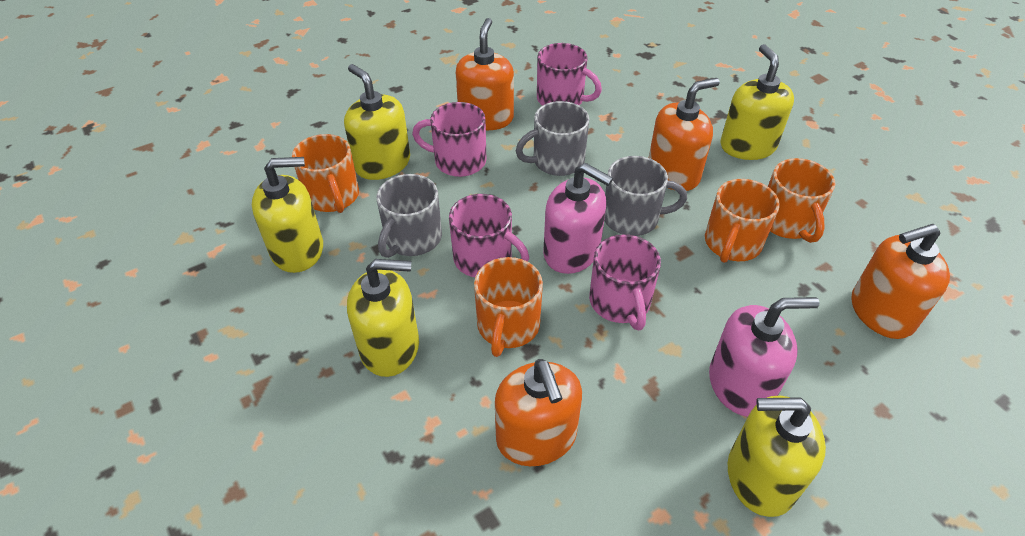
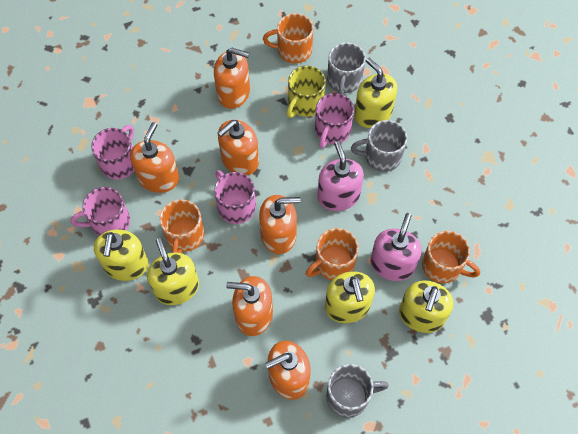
orange soap dispenser: 4 -> 6
yellow mug: 0 -> 1

